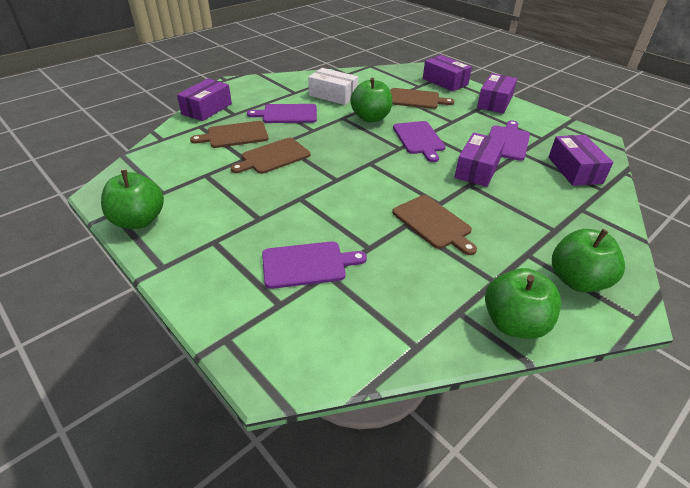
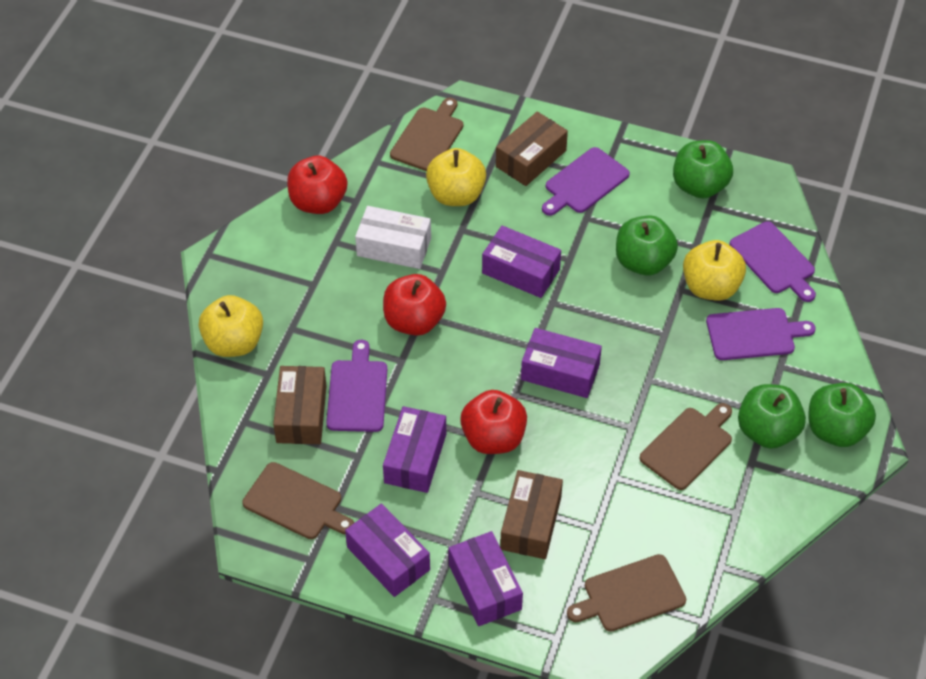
brown box: 0 -> 3
red apple: 0 -> 3
yellow apple: 0 -> 3

